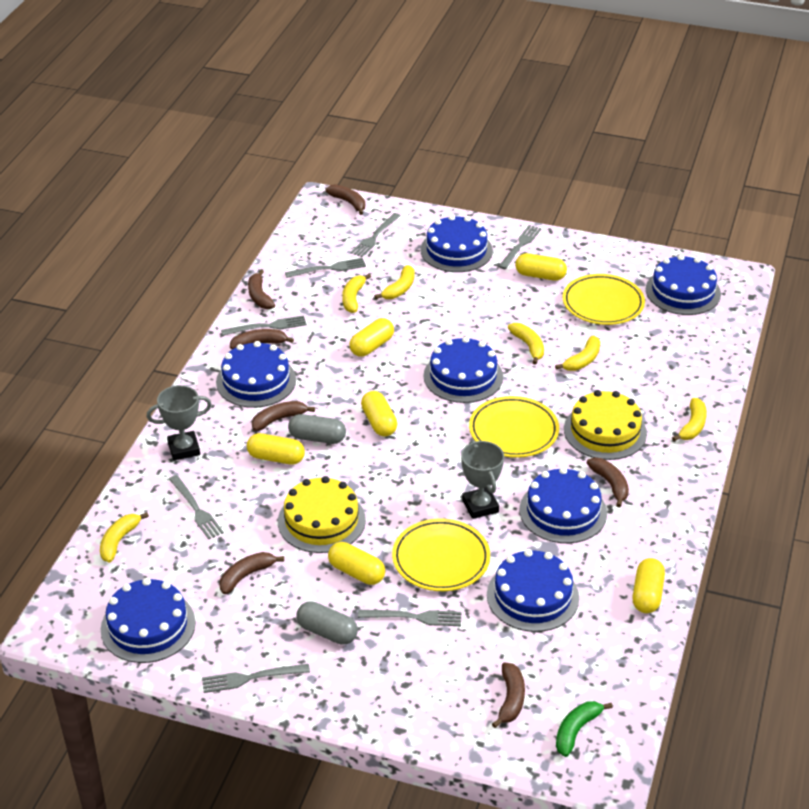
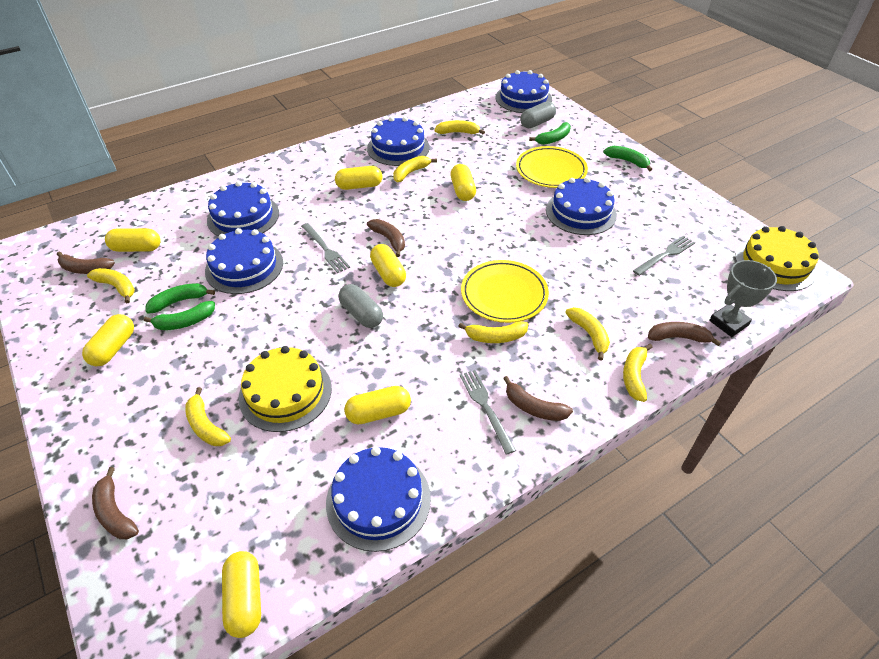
blue cake: 7 -> 6
brown banana: 7 -> 5
green banana: 1 -> 4
grey fork: 7 -> 3
grey trophy: 2 -> 1
yellow banana: 6 -> 7
yellow capsule: 6 -> 7
yellow plate: 3 -> 2

